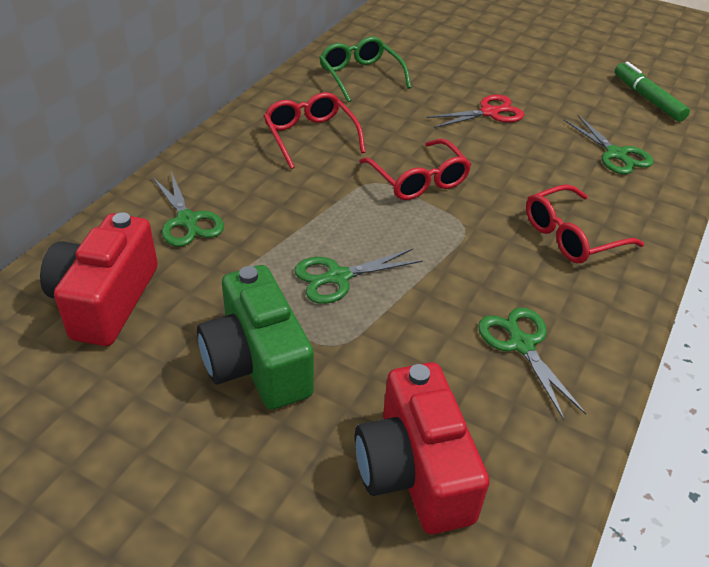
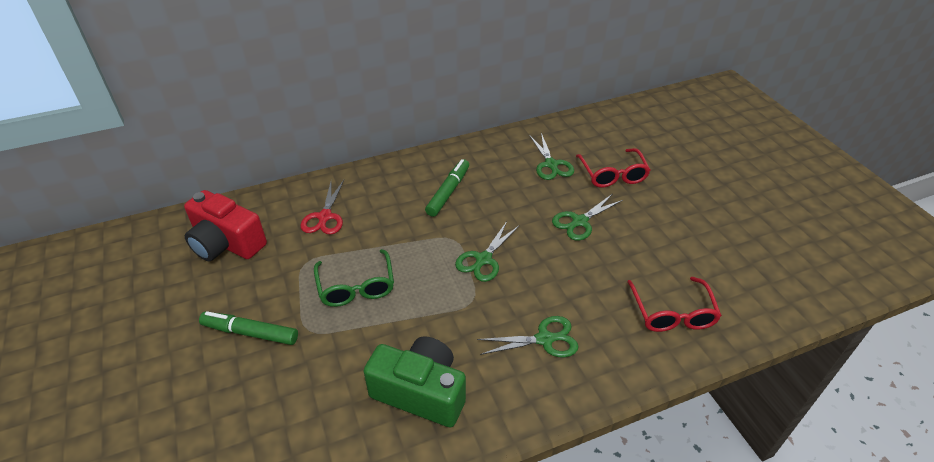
green marker: 1 -> 2
red camera: 2 -> 1
red glasses: 3 -> 2

